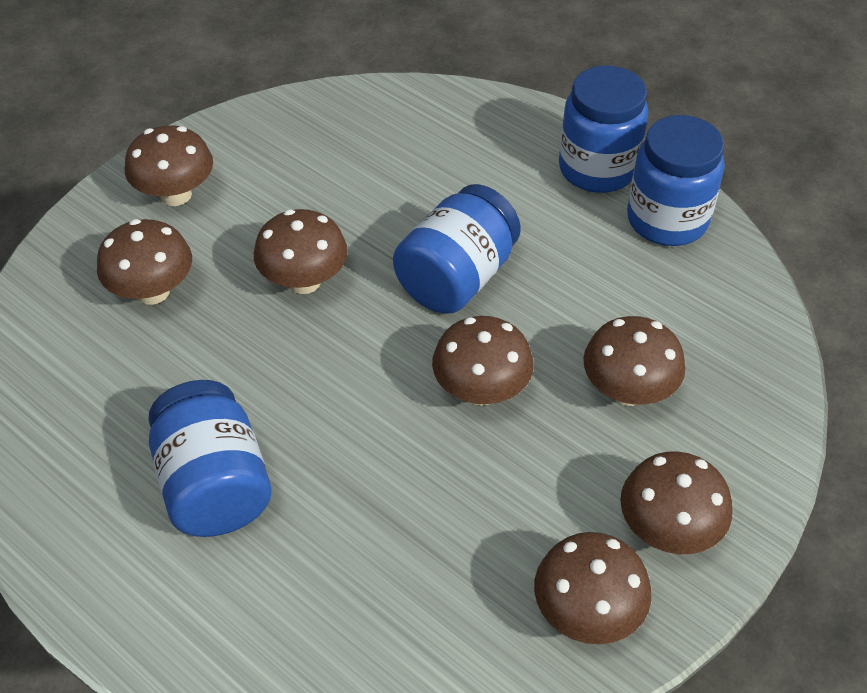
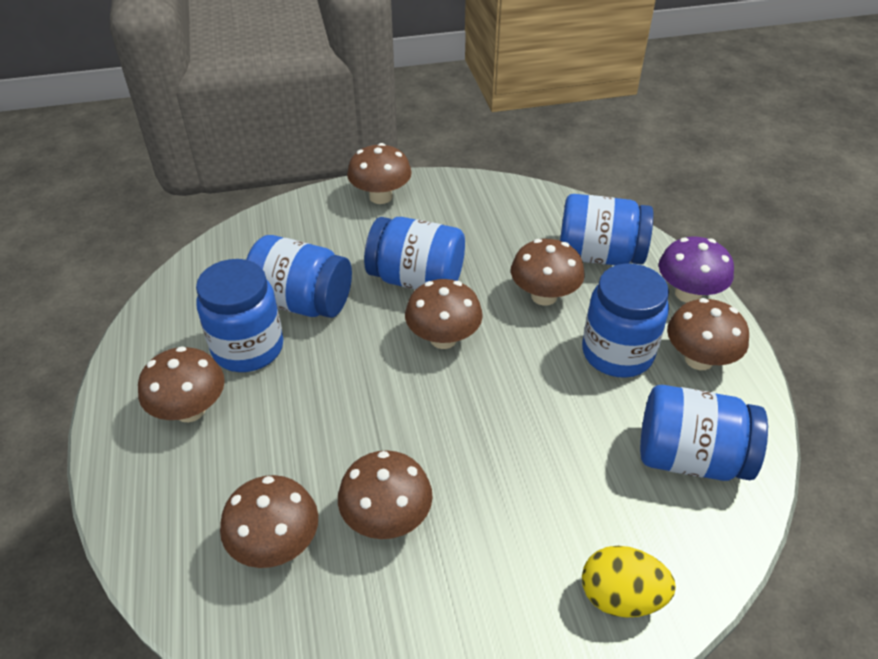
blue jar: 4 -> 6
purple mushroom: 0 -> 1
yellow egg: 0 -> 1

